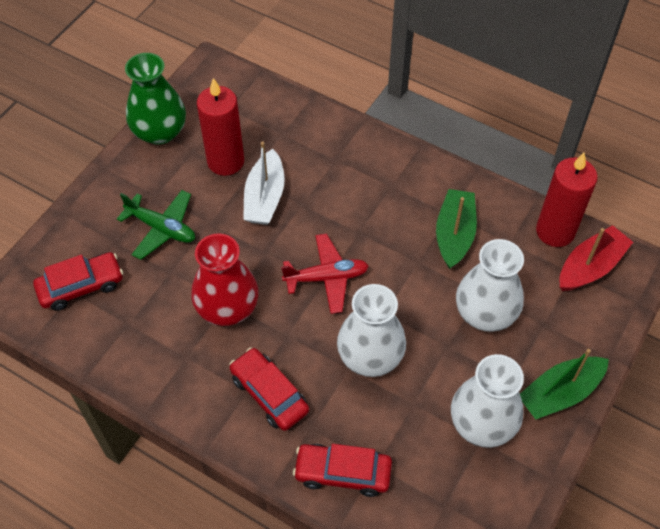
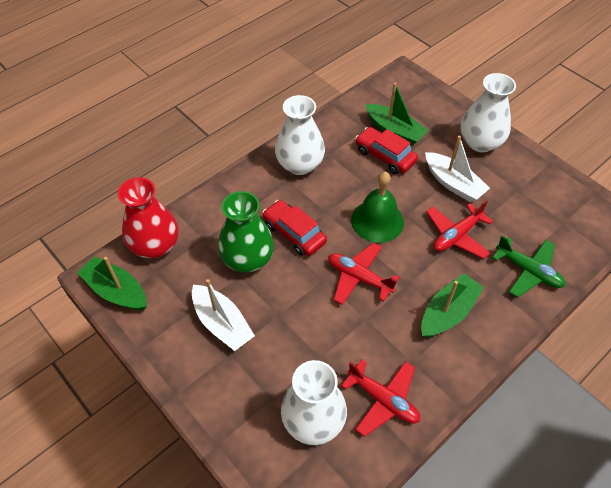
green bell: 0 -> 1
green boat: 2 -> 3
red boat: 1 -> 0
red candle: 2 -> 0
red car: 3 -> 2
red plane: 1 -> 3
white boat: 1 -> 2

